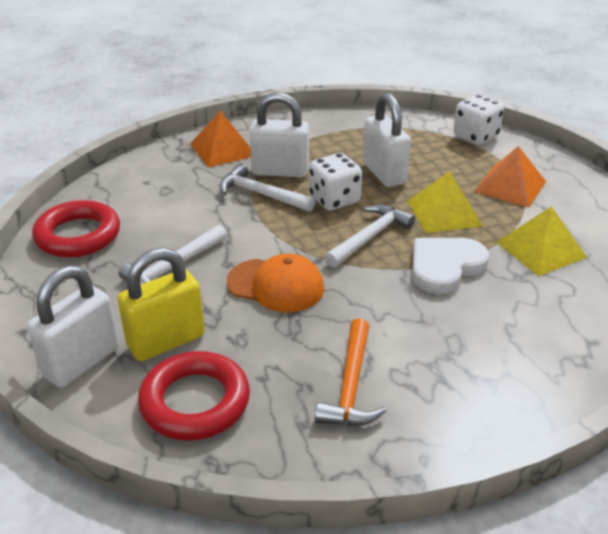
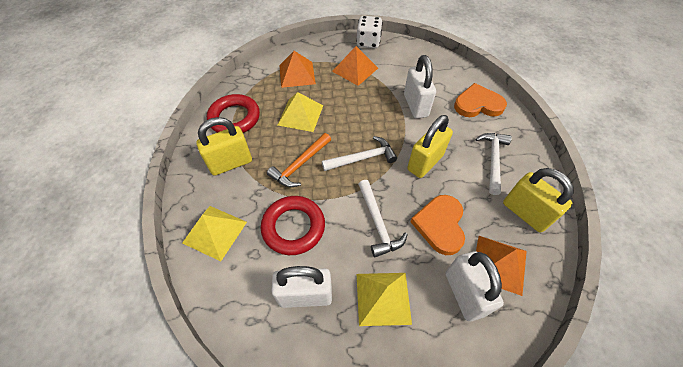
orange cap: 1 -> 0
orange heart: 0 -> 2
orange pyramid: 2 -> 3
white dice: 2 -> 1
white heart: 1 -> 0
yellow padlock: 1 -> 3
yellow pyramid: 2 -> 3

